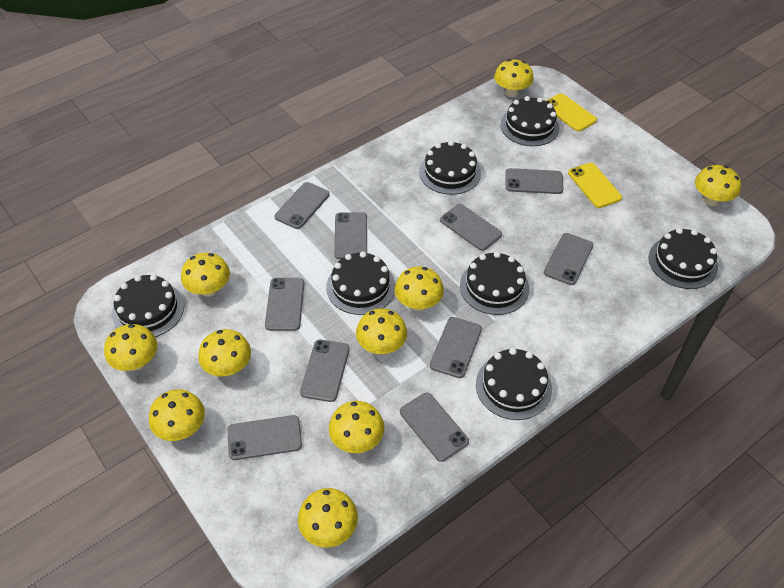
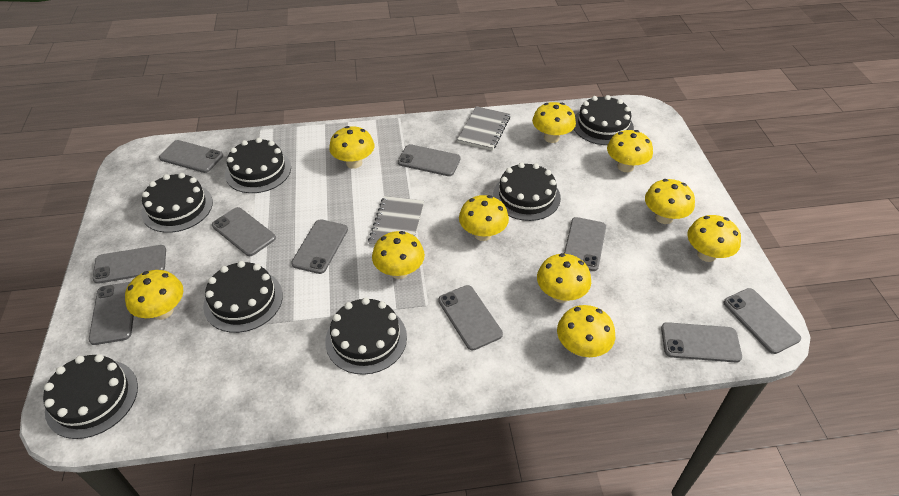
grey notebook: 0 -> 2
yellow phone: 2 -> 0

